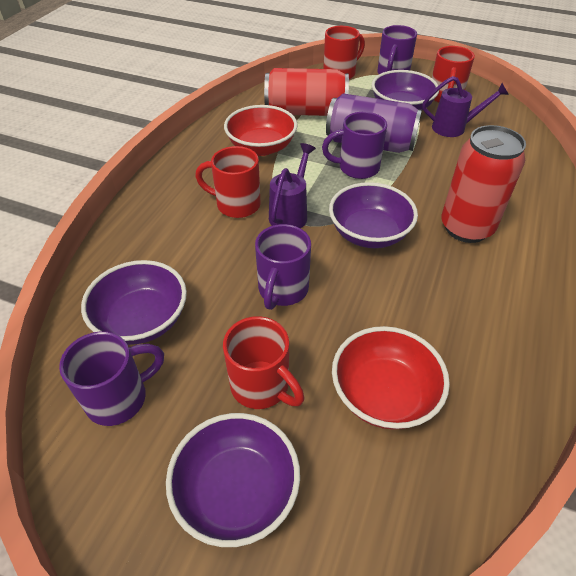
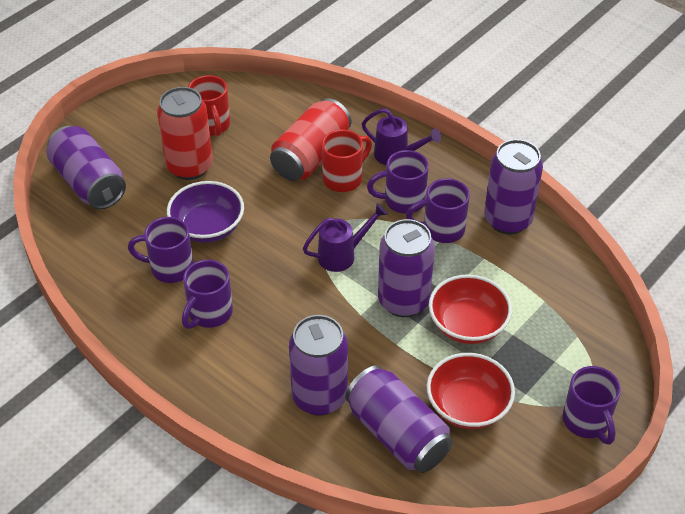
purple bowl: 4 -> 1
purple can: 1 -> 5
purple mug: 4 -> 5
red mug: 4 -> 2

